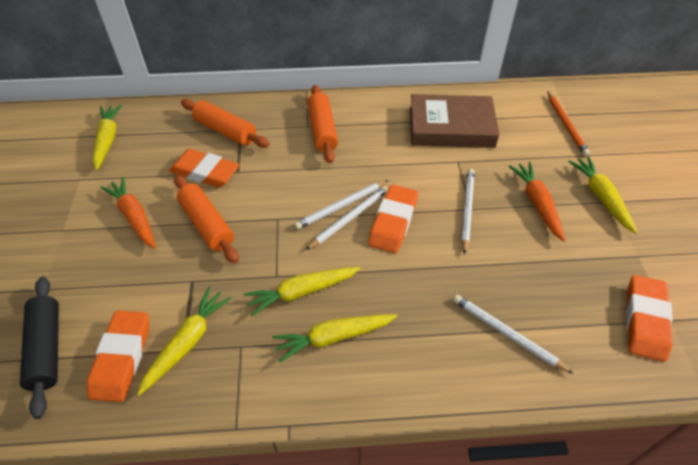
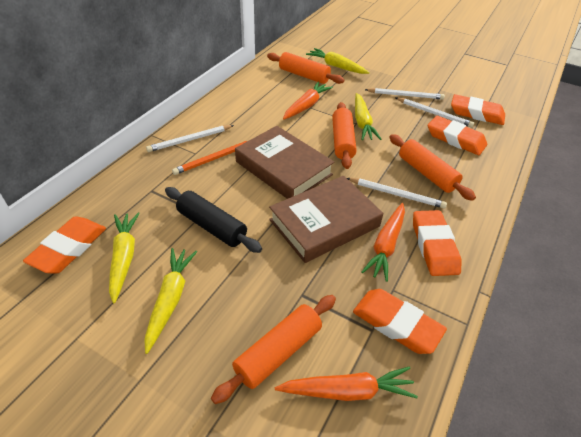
brown book: 1 -> 2
orange carrot: 2 -> 3
orange eraser: 4 -> 5
orange rolling pin: 3 -> 4
yellow carrot: 5 -> 4

